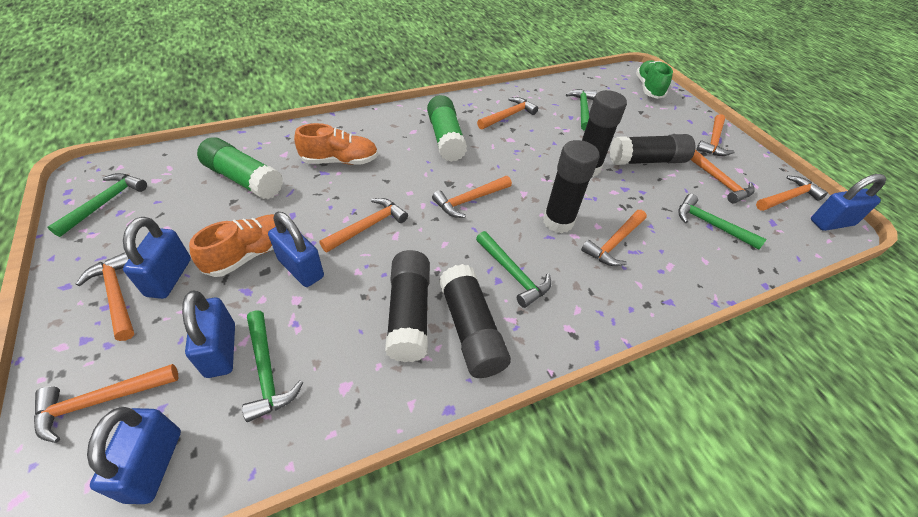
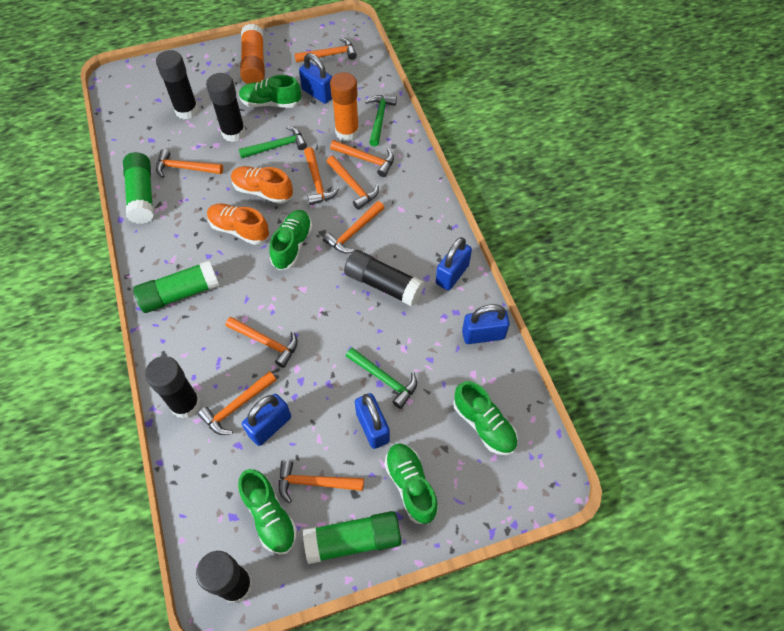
green glue stick: 2 -> 3
green hammer: 5 -> 3
green shoe: 1 -> 5
orange glue stick: 0 -> 2

